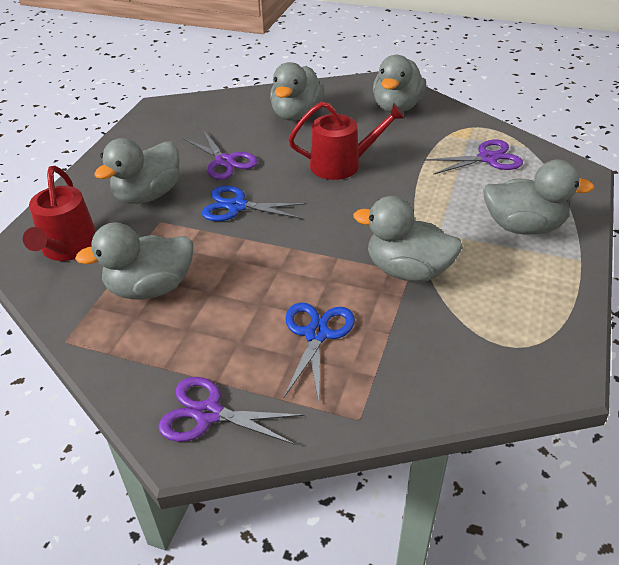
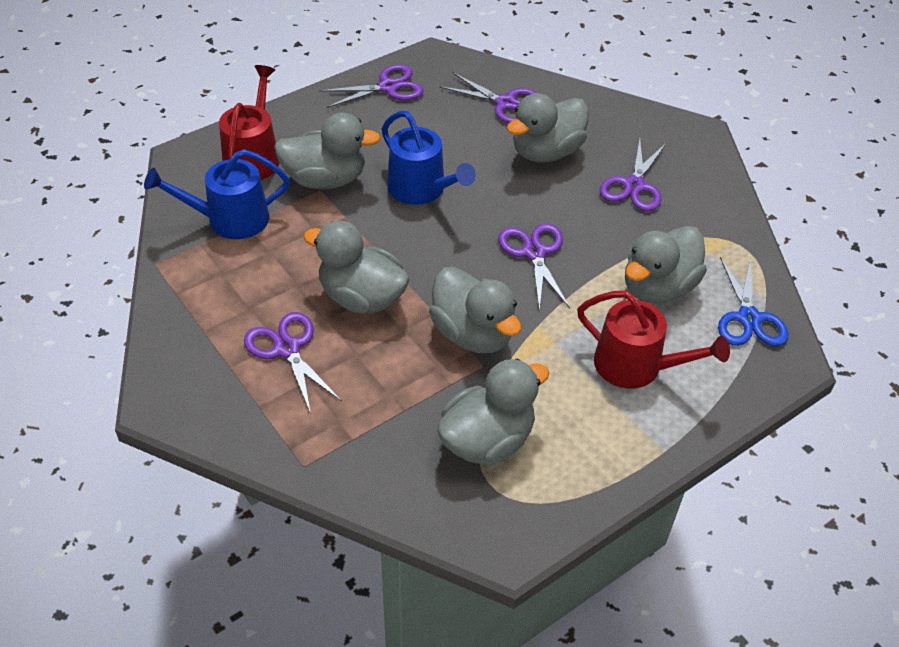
blue scissors: 2 -> 1
blue watering can: 0 -> 2
purple scissors: 3 -> 5

